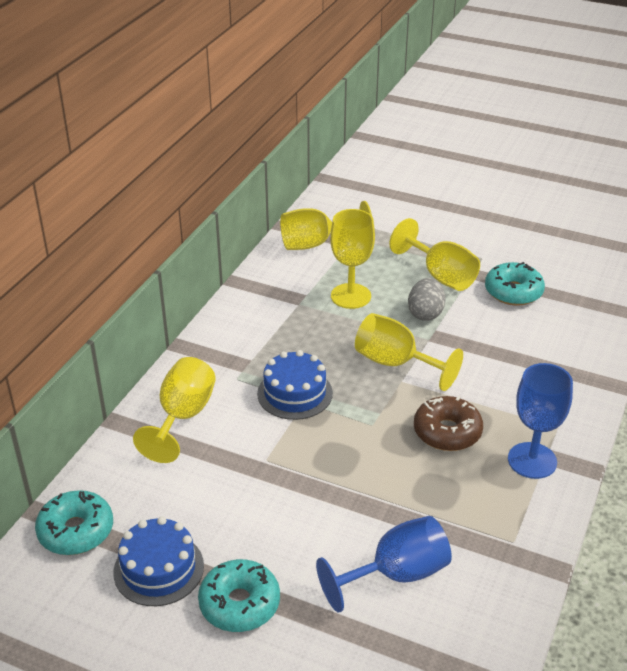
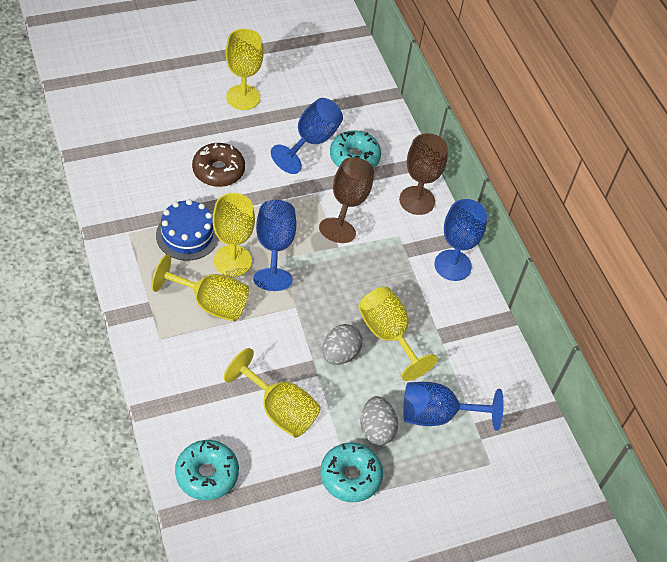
blue cake: 2 -> 1
blue goblet: 2 -> 4
brown goblet: 0 -> 2
grey egg: 1 -> 2

